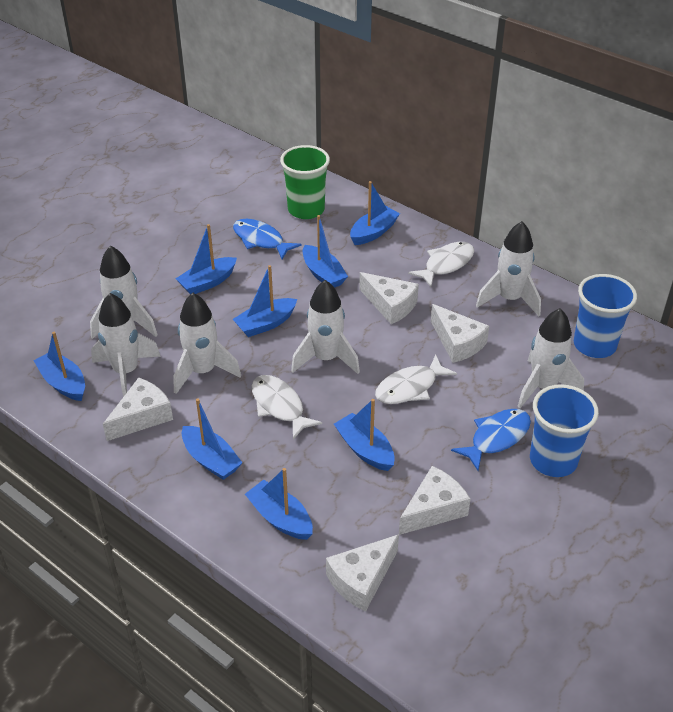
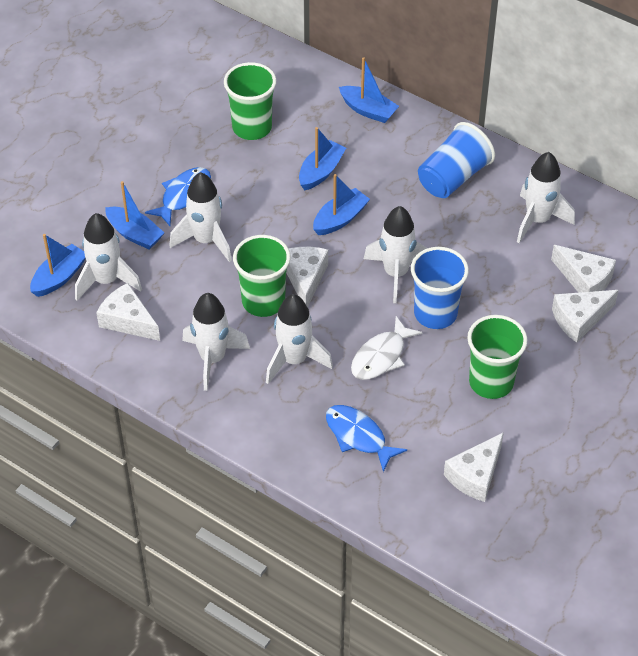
blue boat: 8 -> 5
green cup: 1 -> 3
white fish: 3 -> 1

